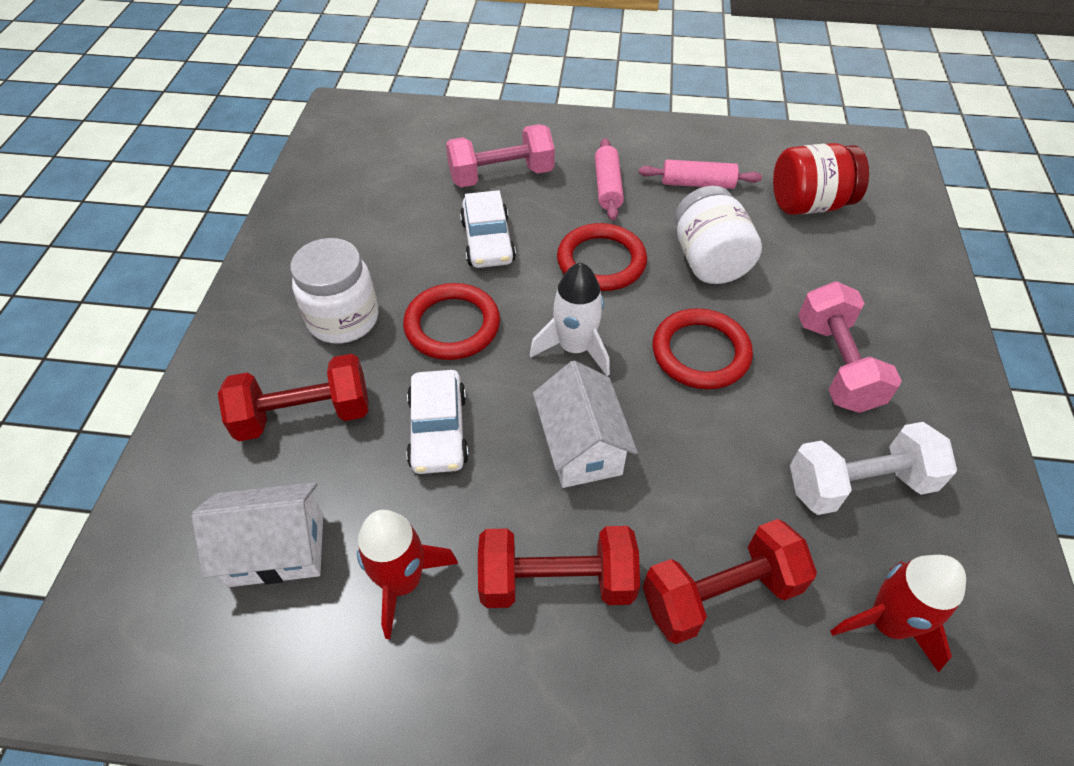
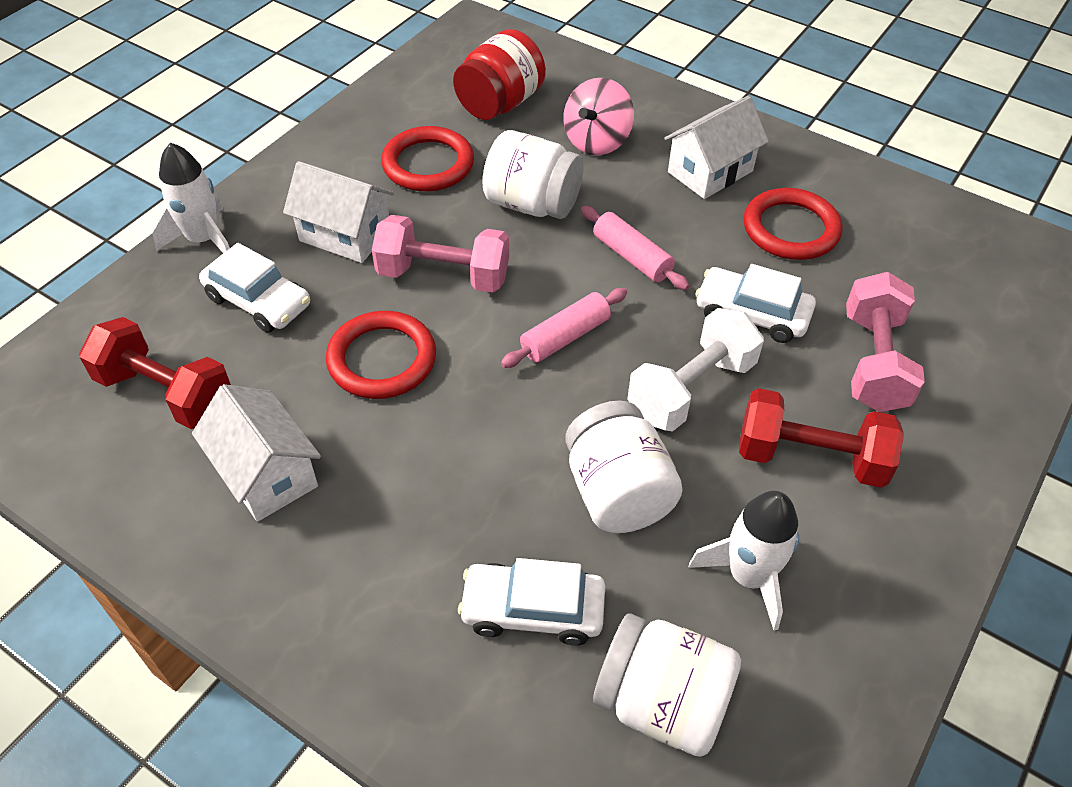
pink spinning top: 0 -> 1
red dumbbell: 3 -> 2
red rocket: 2 -> 0
white car: 2 -> 3
white house: 2 -> 3
white jar: 2 -> 3
white rocket: 1 -> 2

